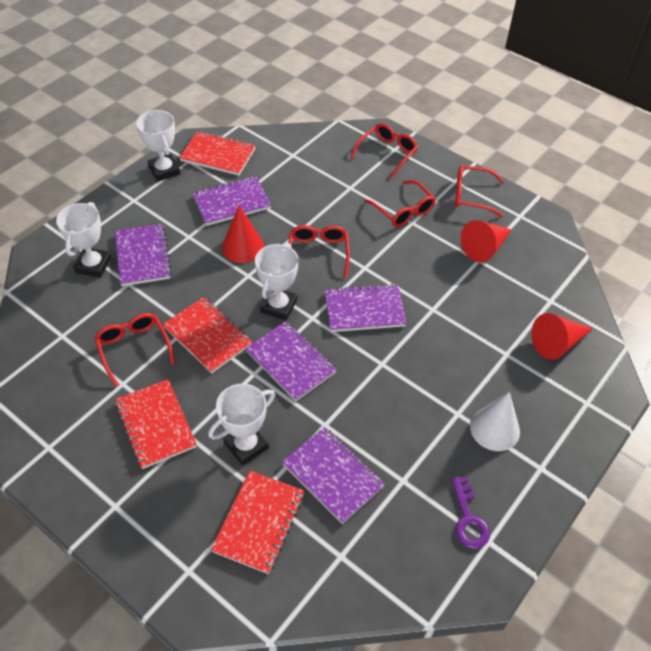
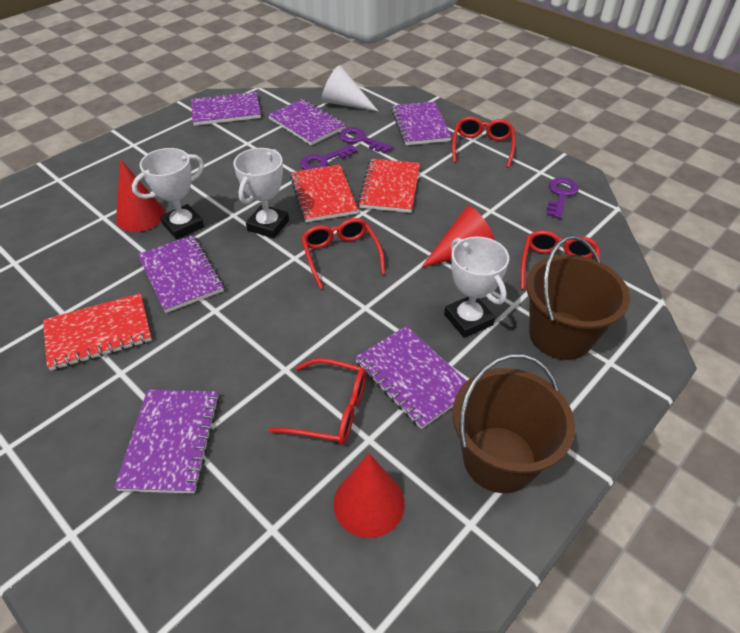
brown bucket: 0 -> 2
purple key: 1 -> 3
purple notebook: 5 -> 6
red glasses: 5 -> 4
red notebook: 4 -> 3
white trophy: 4 -> 3

